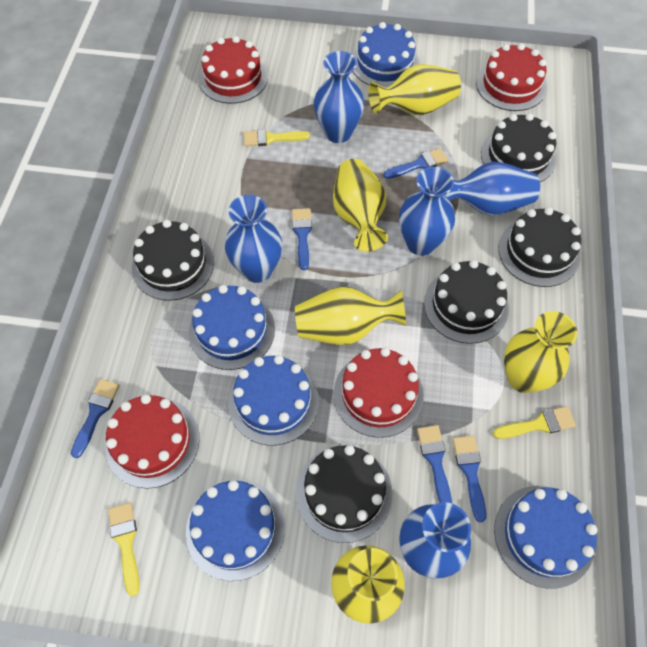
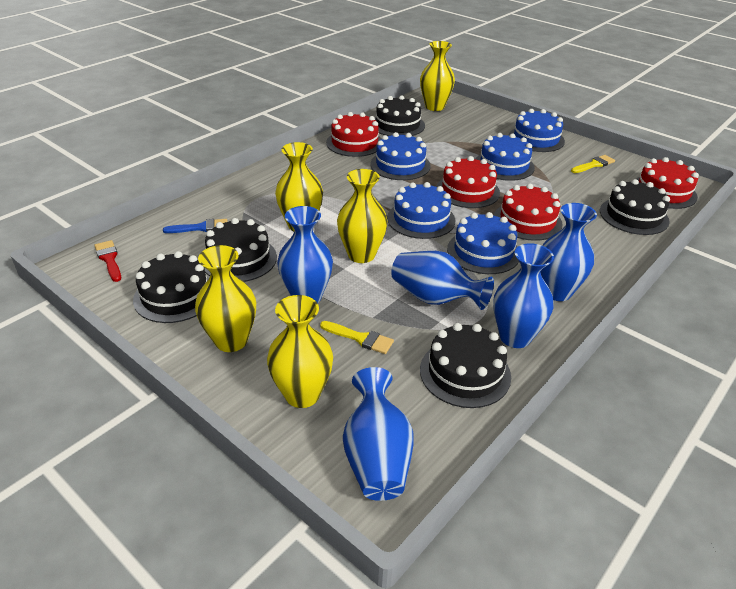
blue brush: 5 -> 1
red brush: 0 -> 1
yellow brush: 3 -> 2

